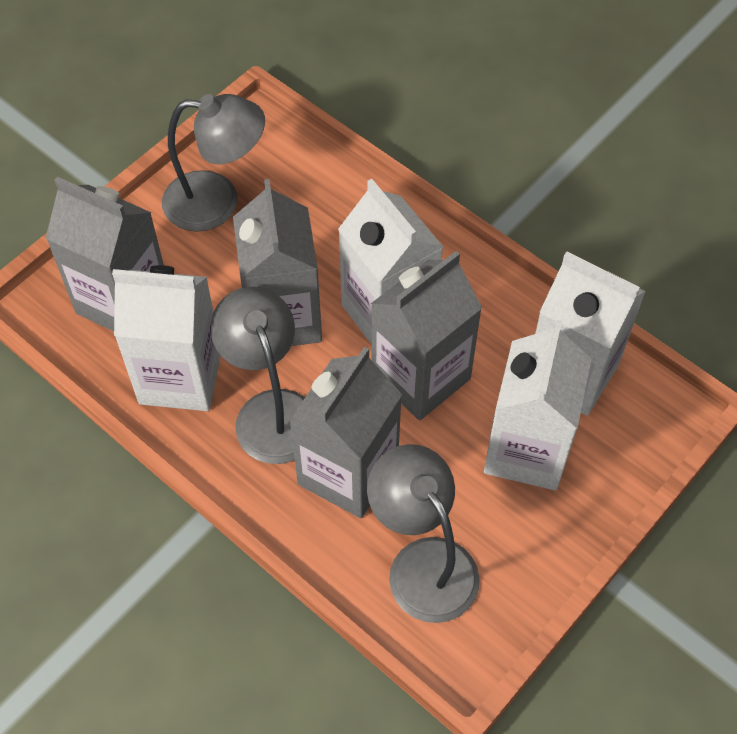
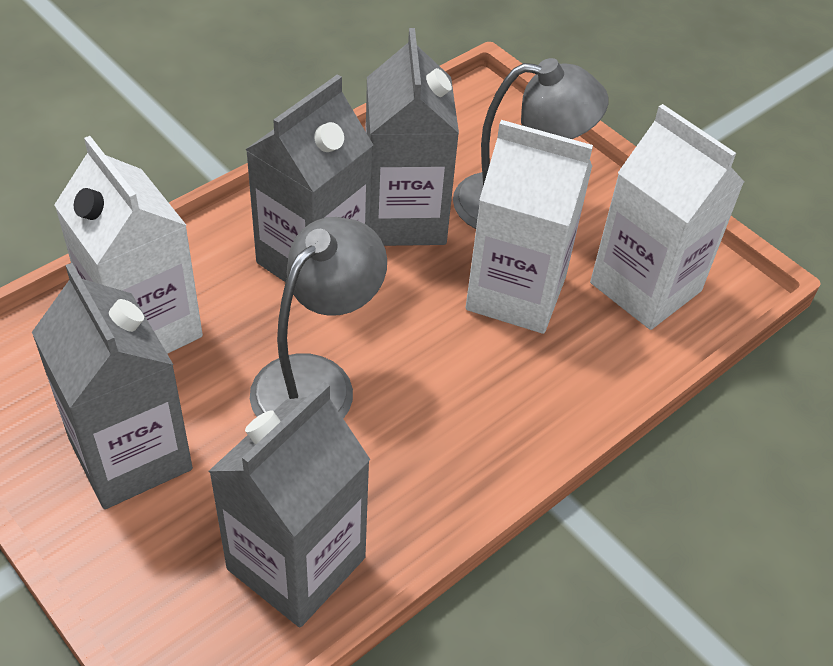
grey lamp: 3 -> 2
white carton: 4 -> 3

